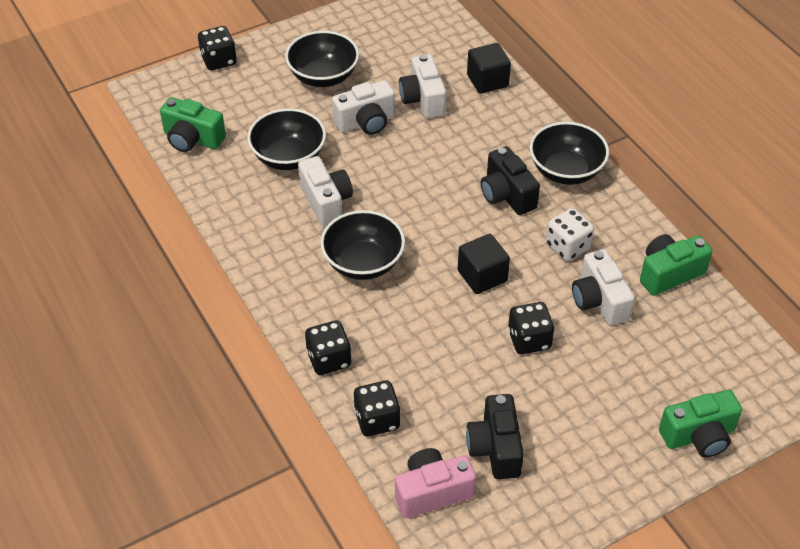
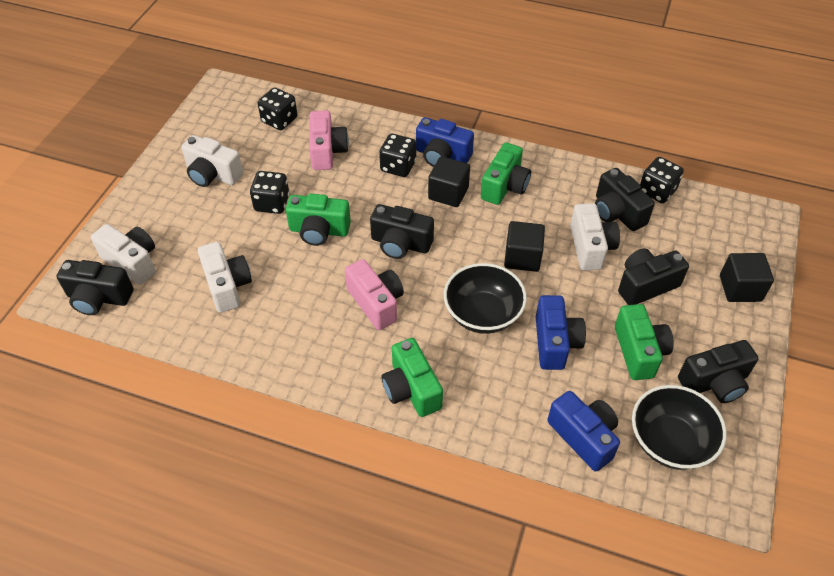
black bowl: 4 -> 2
black camera: 2 -> 5
black cube: 2 -> 3
blue camera: 0 -> 3
green camera: 3 -> 4
pink camera: 1 -> 2
white dice: 1 -> 0

